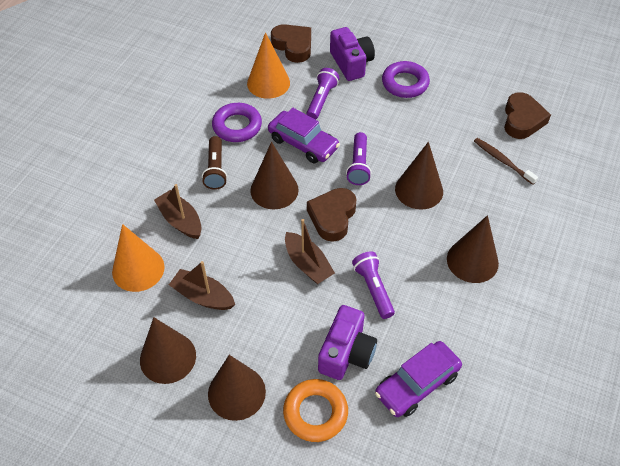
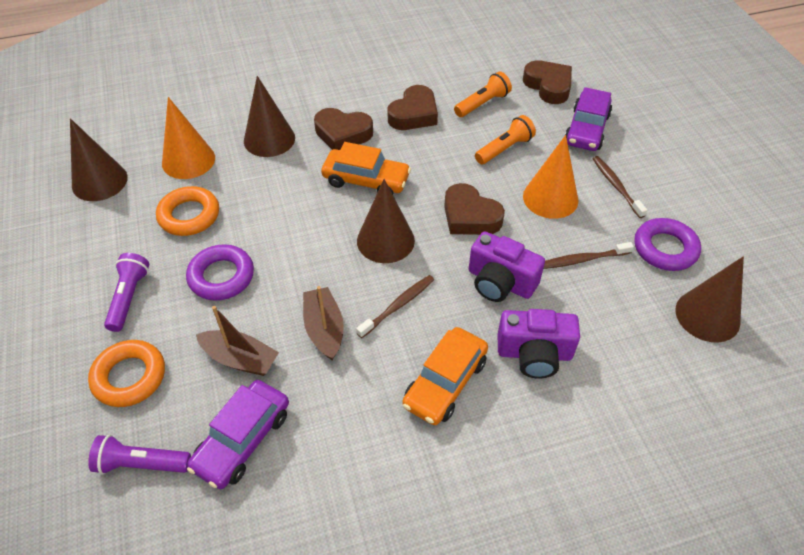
brown boat: 3 -> 2
brown cone: 5 -> 4
brown flashlight: 1 -> 0
brown heart: 3 -> 4
brown toothbrush: 1 -> 3
orange car: 0 -> 2
orange flashlight: 0 -> 2
orange ring: 1 -> 2
purple flashlight: 3 -> 2

